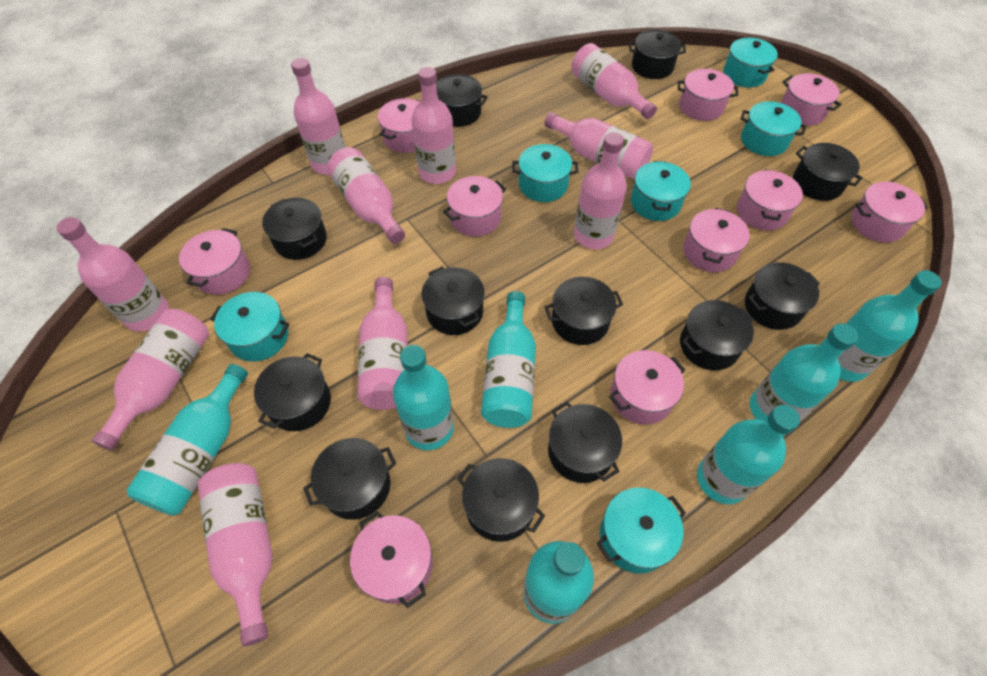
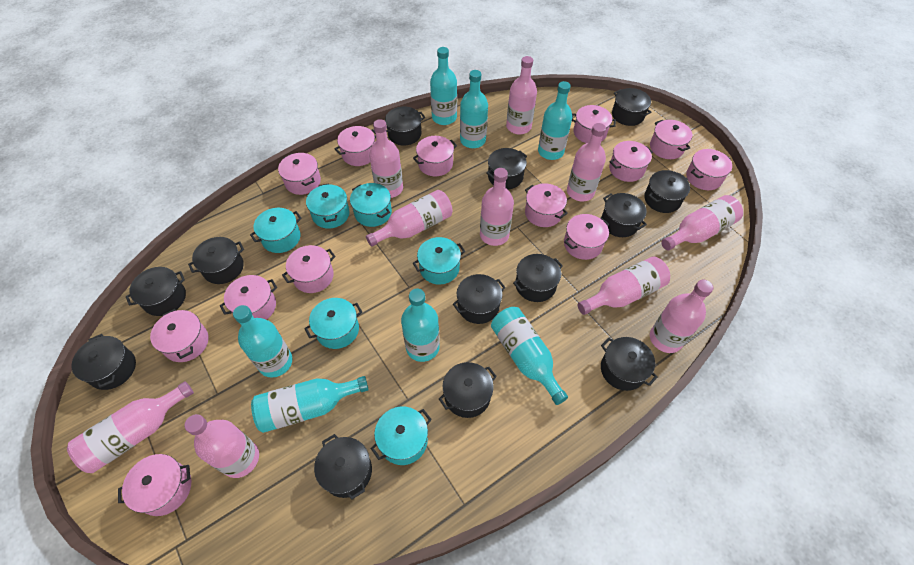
black pot: 12 -> 13
pink pot: 10 -> 13

